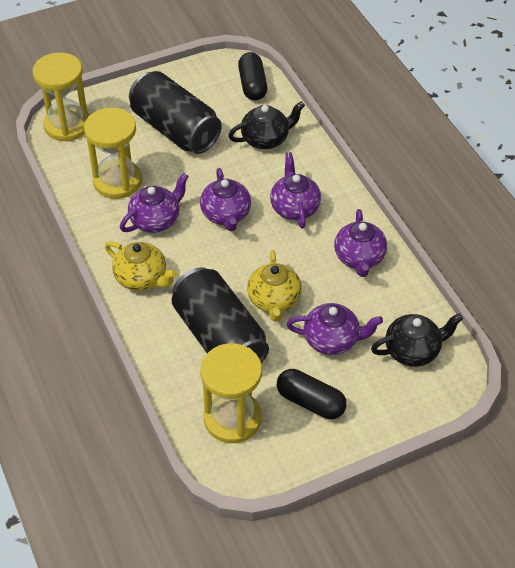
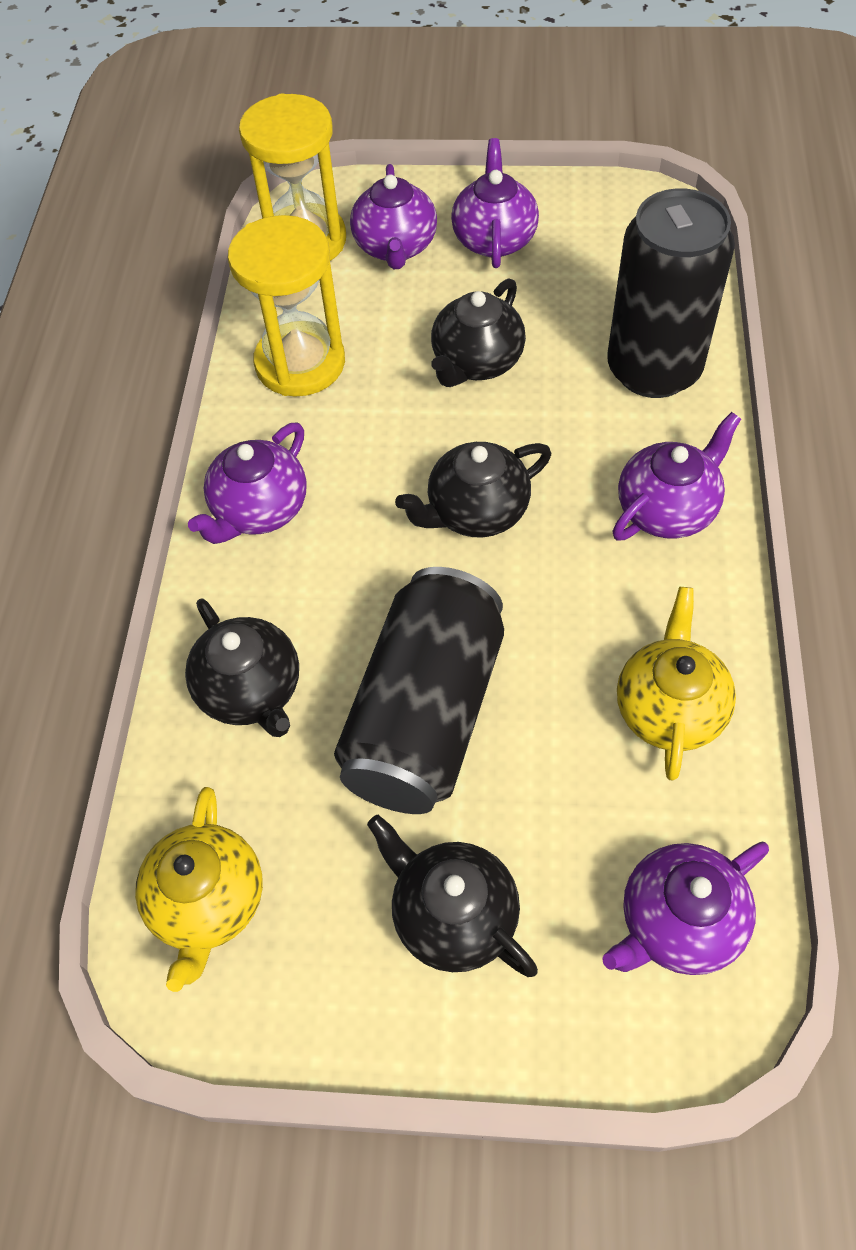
black capsule: 2 -> 0
black teapot: 2 -> 4
yellow hourglass: 3 -> 2

